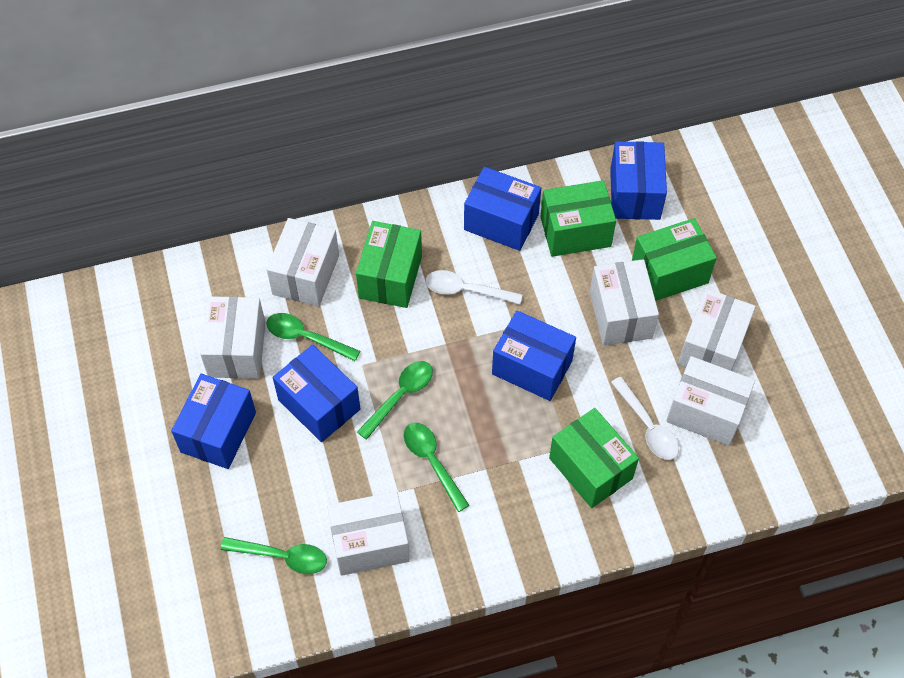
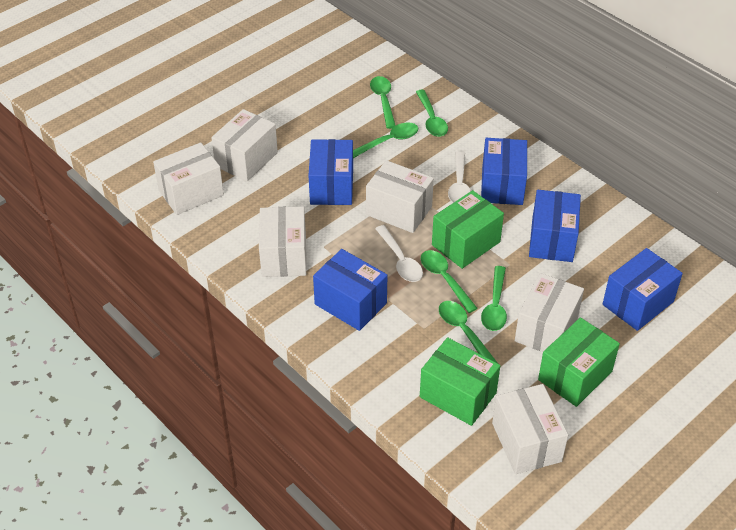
green box: 4 -> 3
green spoon: 4 -> 6

